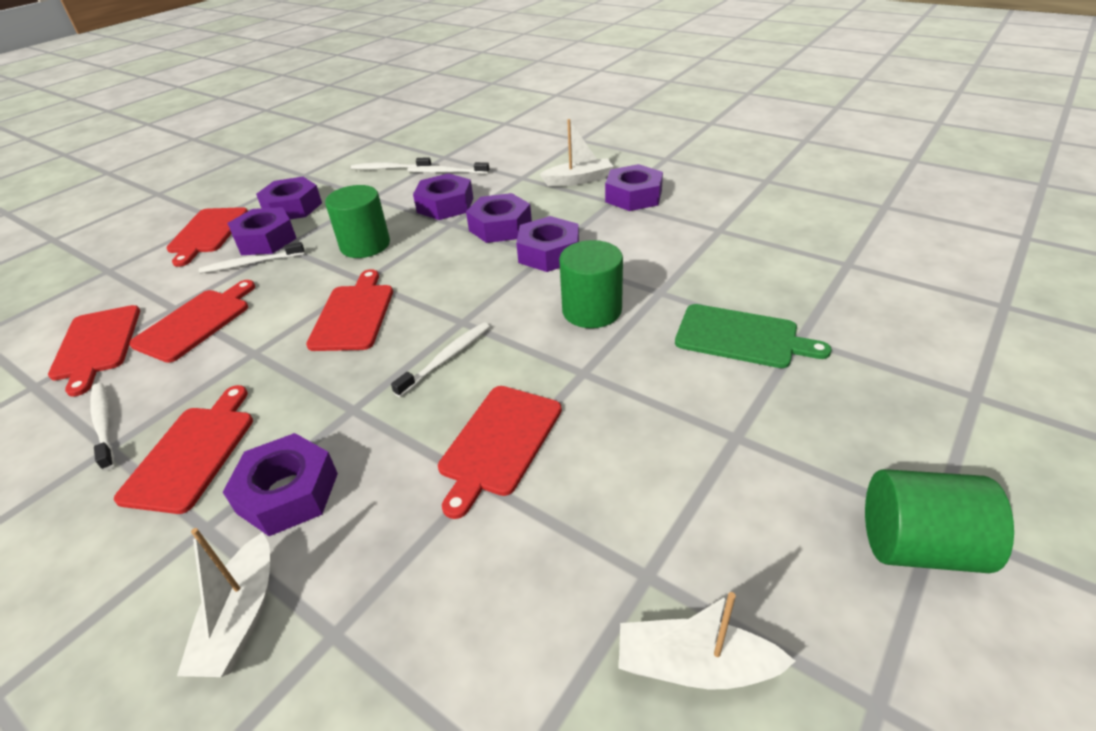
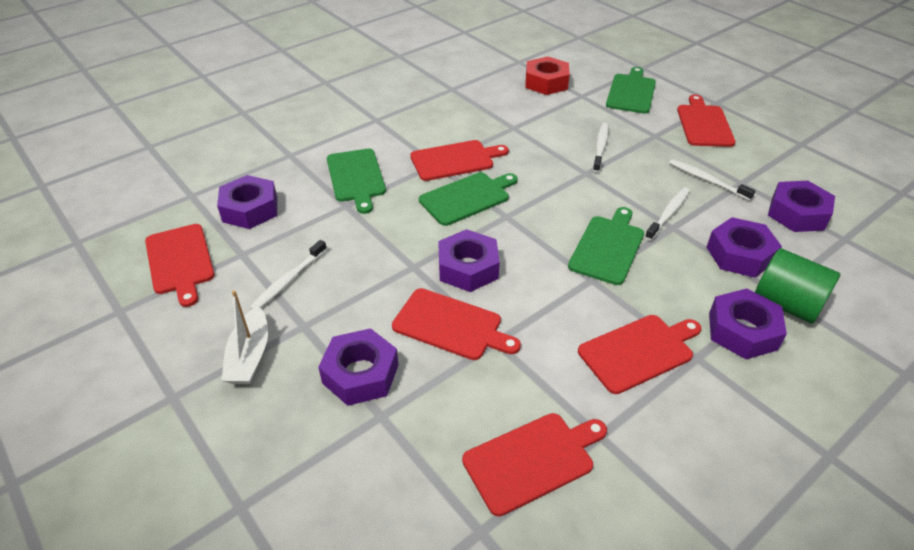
green cutting board: 1 -> 4
green cylinder: 3 -> 1
purple nut: 7 -> 6
red nut: 0 -> 1
white boat: 3 -> 1
white toothbrush: 5 -> 4

